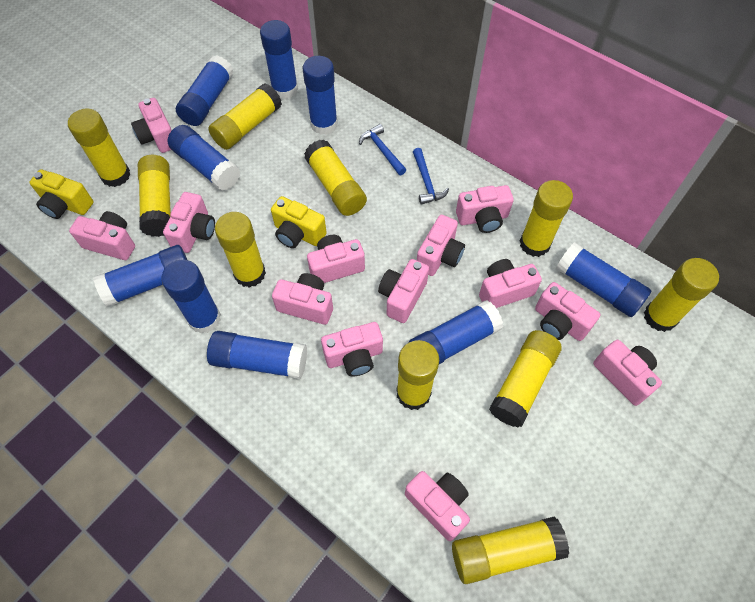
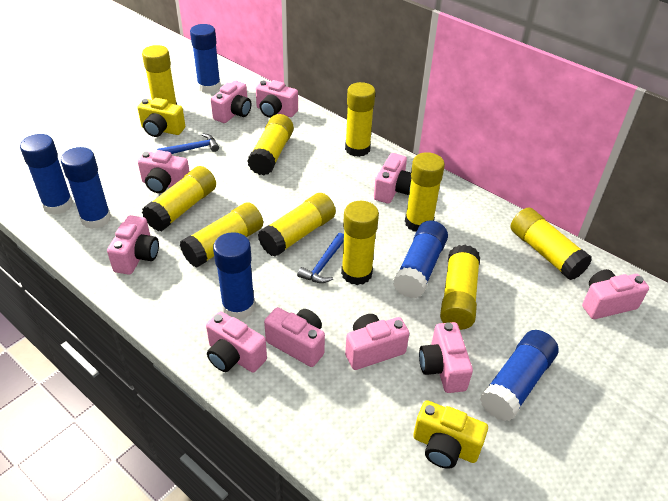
blue glue stick: 9 -> 6
pink camera: 13 -> 10

